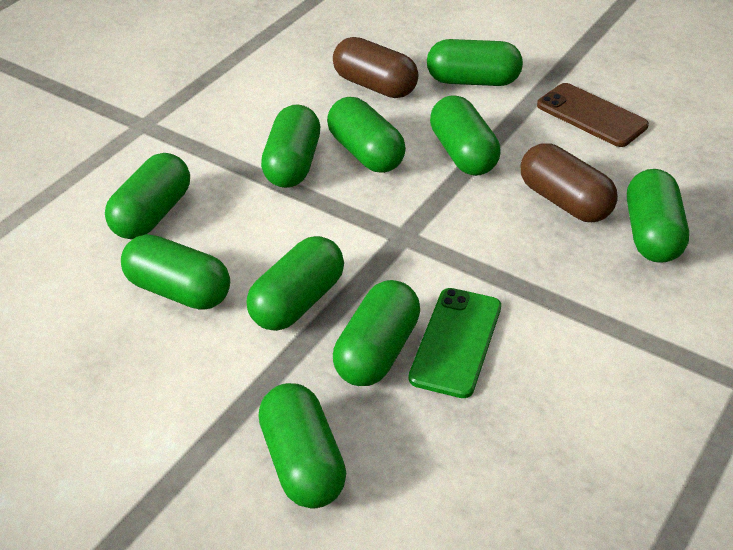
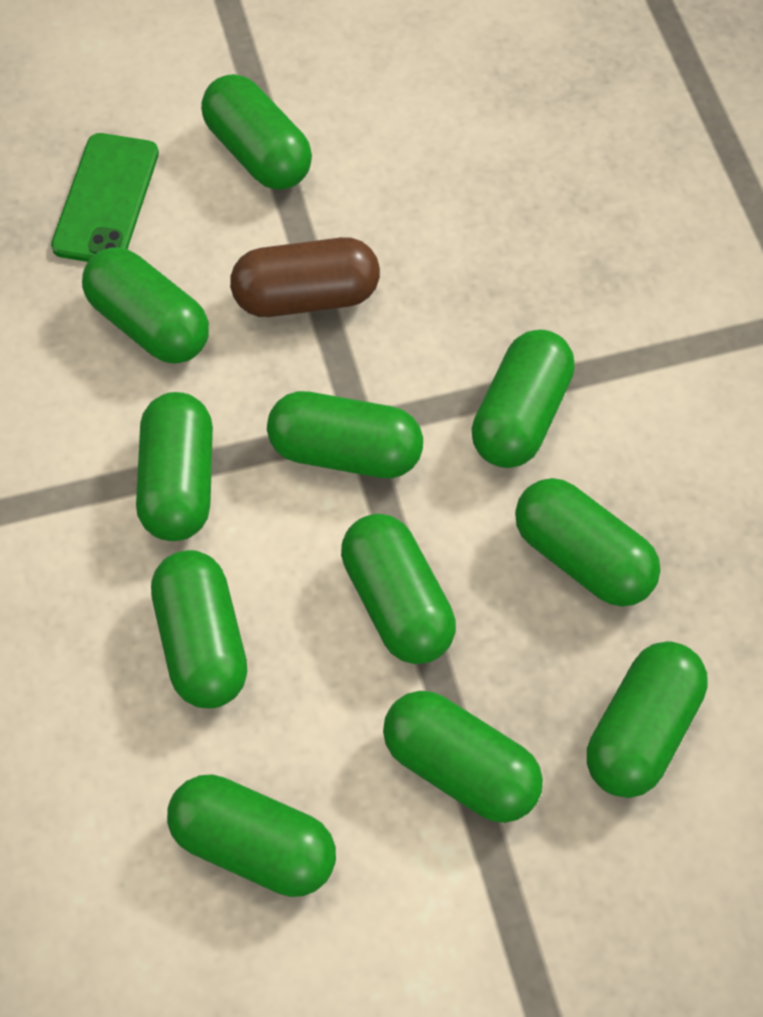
brown capsule: 2 -> 1
brown phone: 1 -> 0
green capsule: 10 -> 11

